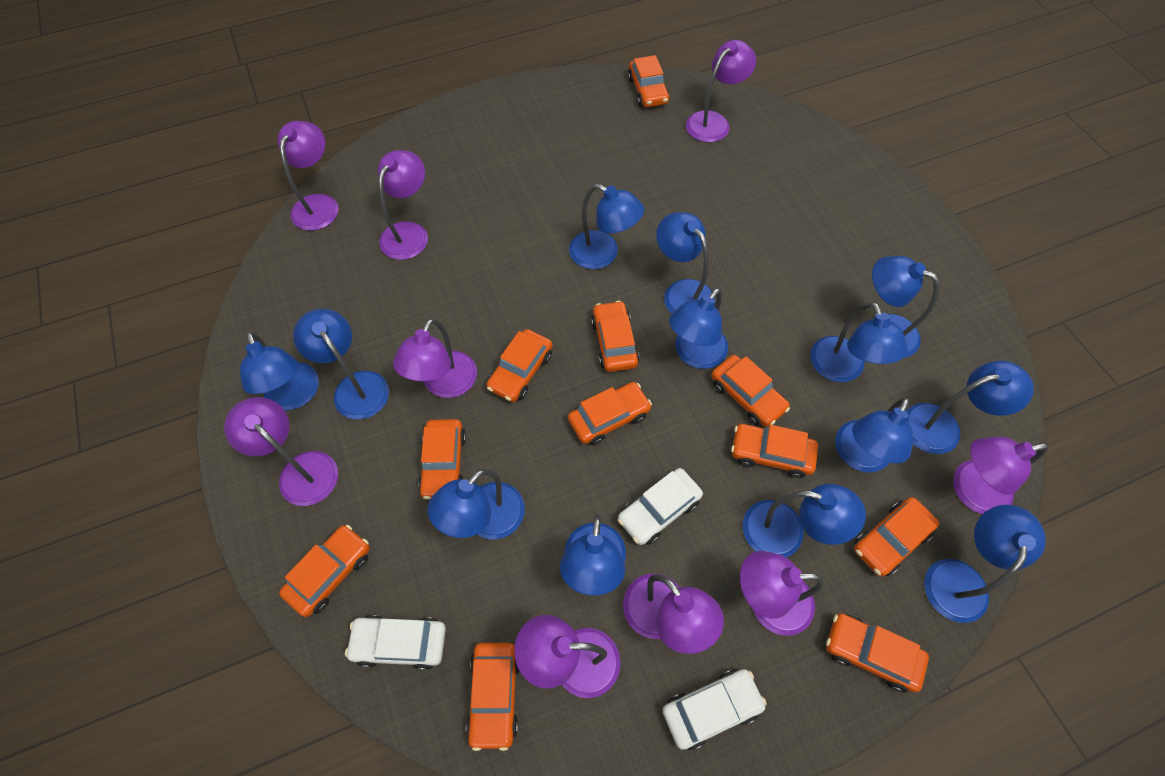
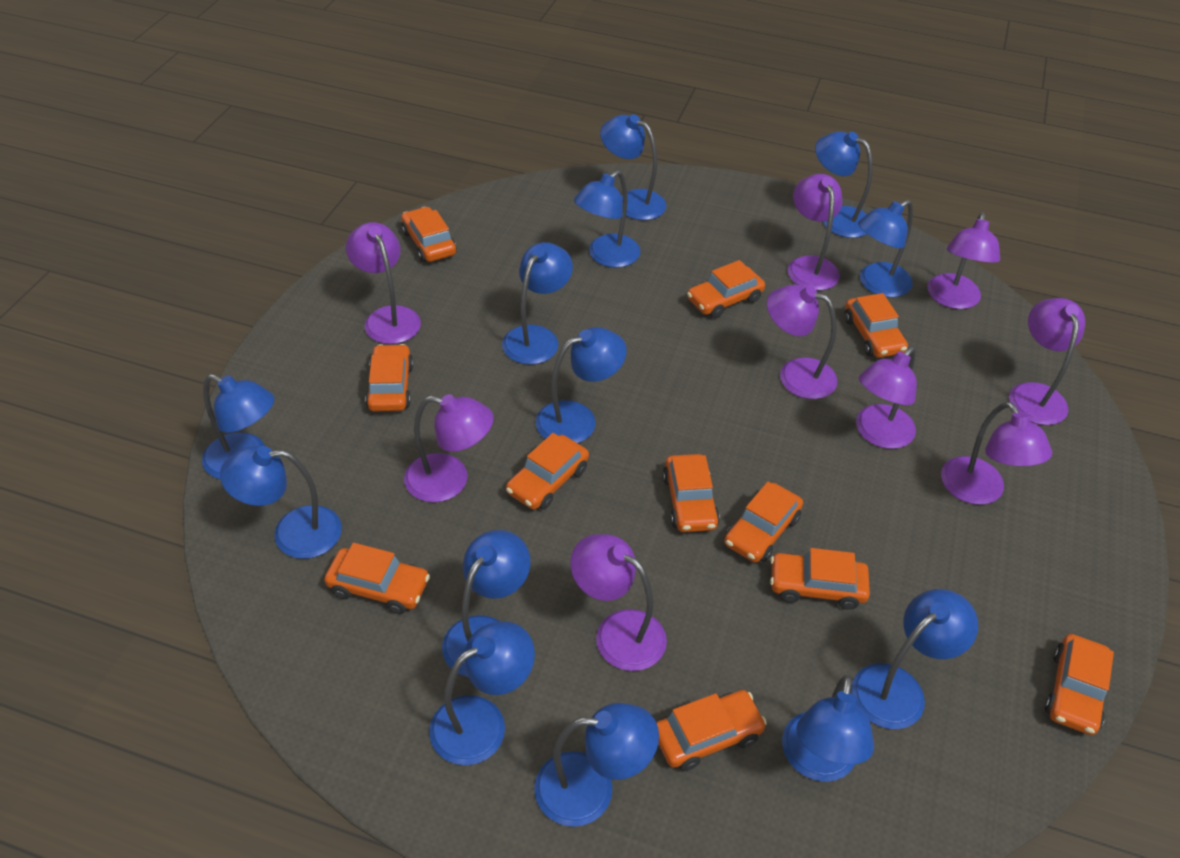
white car: 3 -> 0

